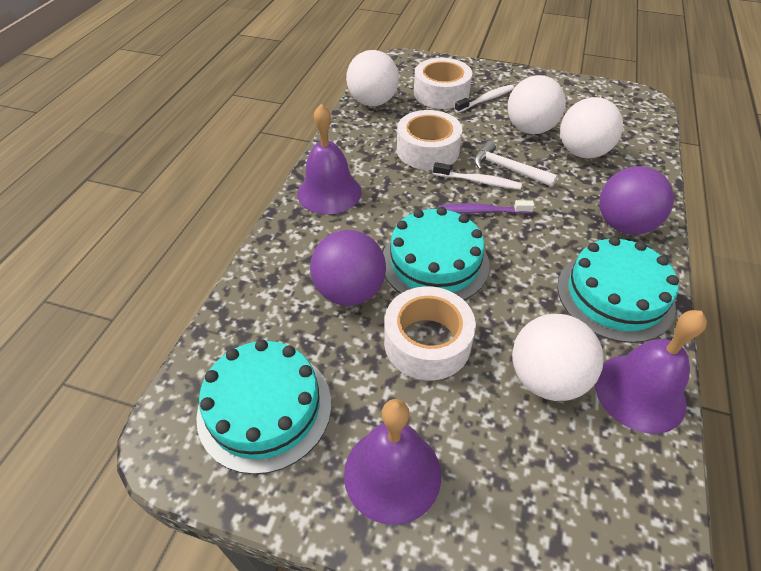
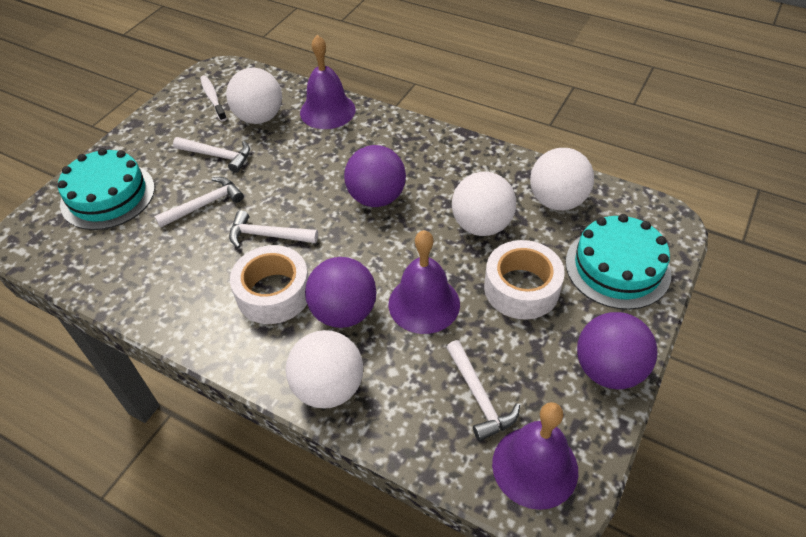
purple ball: 2 -> 3
purple toothbrush: 1 -> 0
turquoise cake: 3 -> 2
white hammer: 1 -> 4
white tape: 3 -> 2
white toothbrush: 2 -> 1

